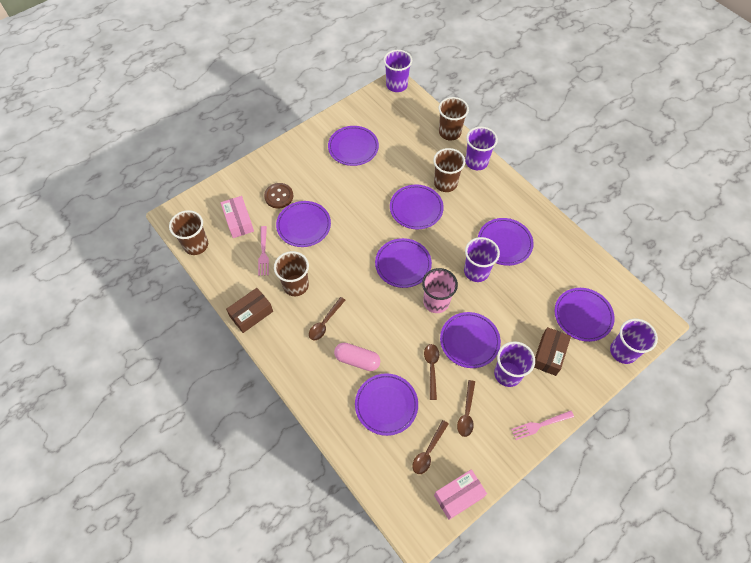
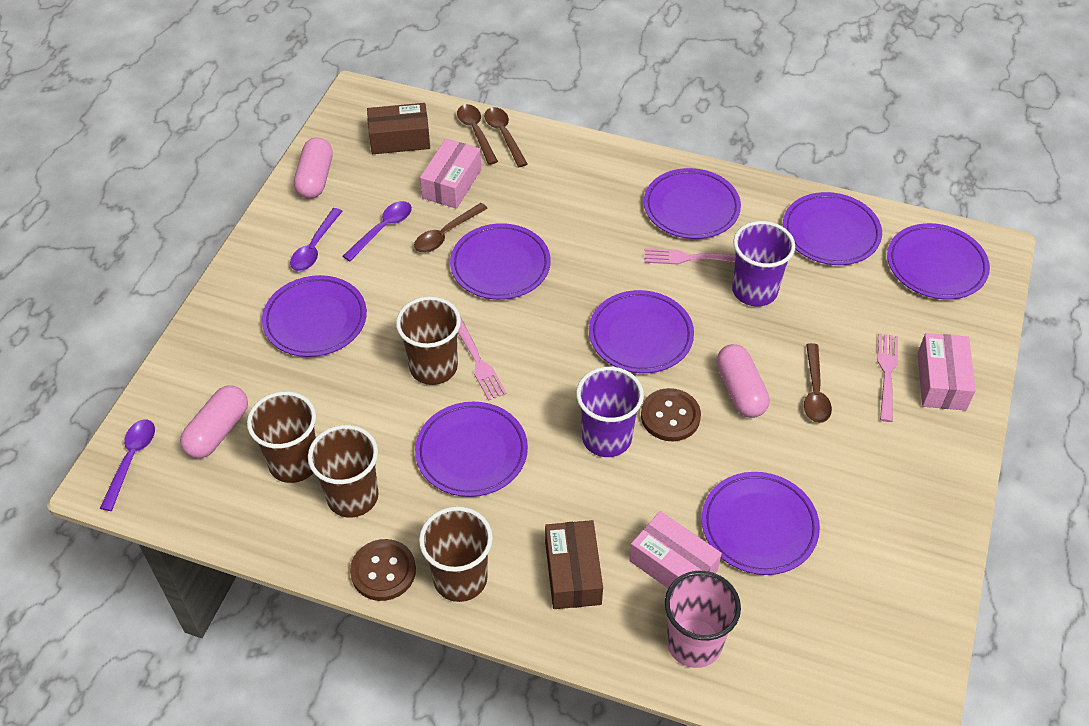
brown button: 1 -> 2
pink box: 2 -> 3
pink capsule: 1 -> 3
pink fork: 2 -> 3
purple cup: 5 -> 2
purple spoon: 0 -> 3

